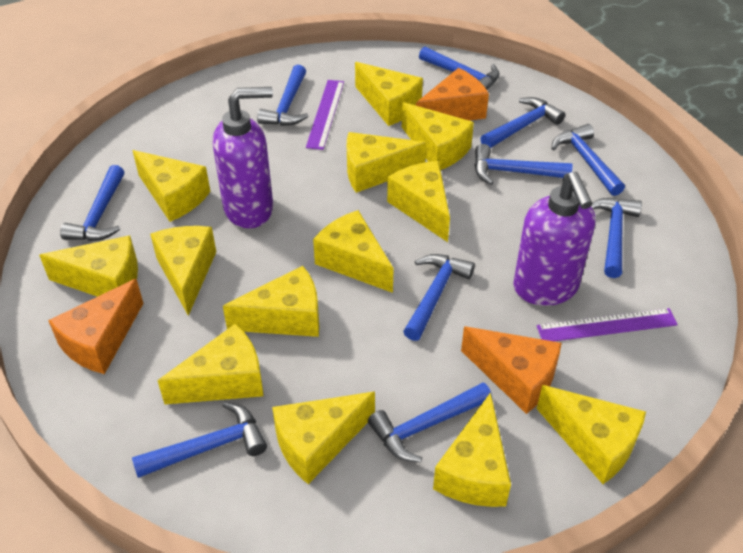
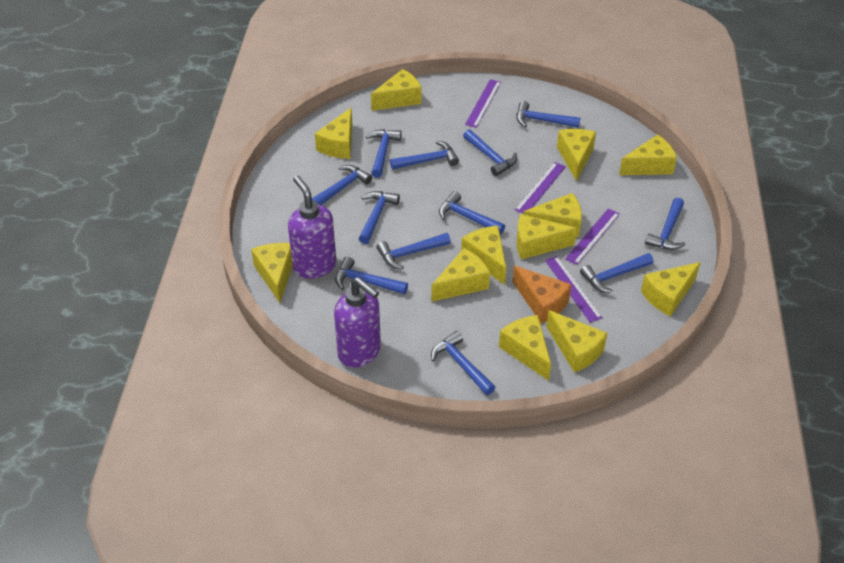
blue hammer: 10 -> 12
orange cheese: 3 -> 1
purple ruler: 2 -> 4
yellow cheese: 13 -> 12

